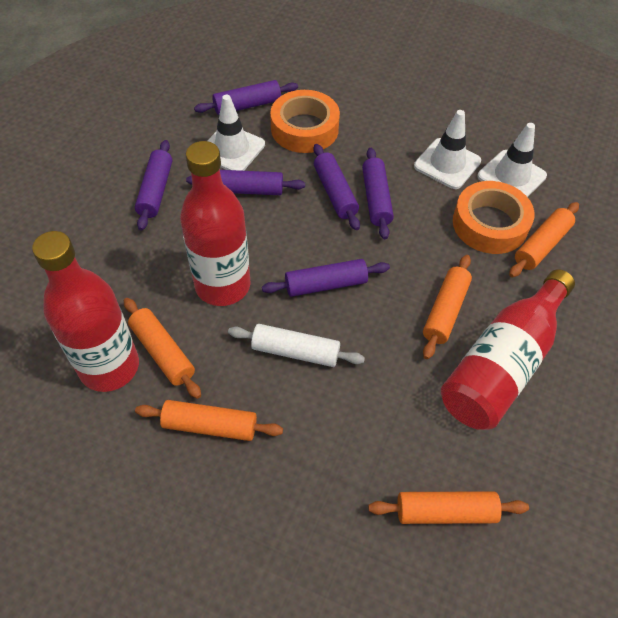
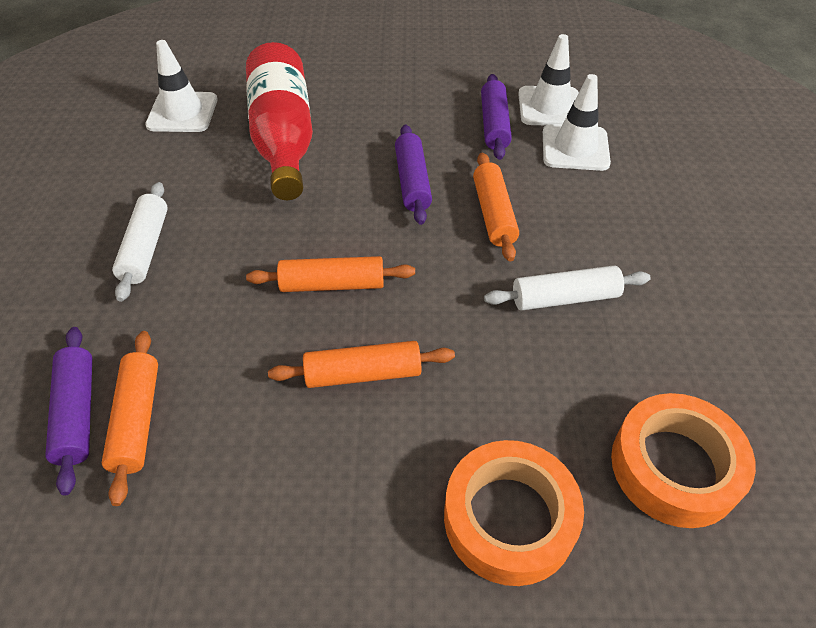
orange rolling pin: 5 -> 4
purple rolling pin: 6 -> 3
red bottle: 3 -> 1
white rolling pin: 1 -> 2

